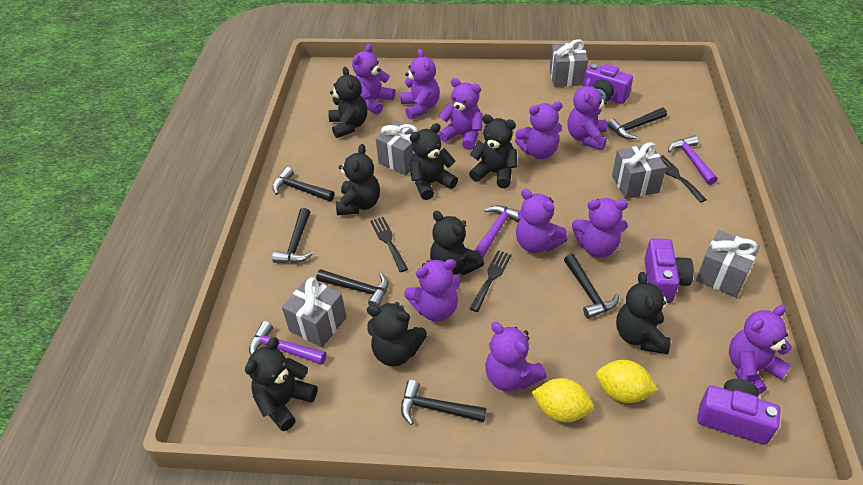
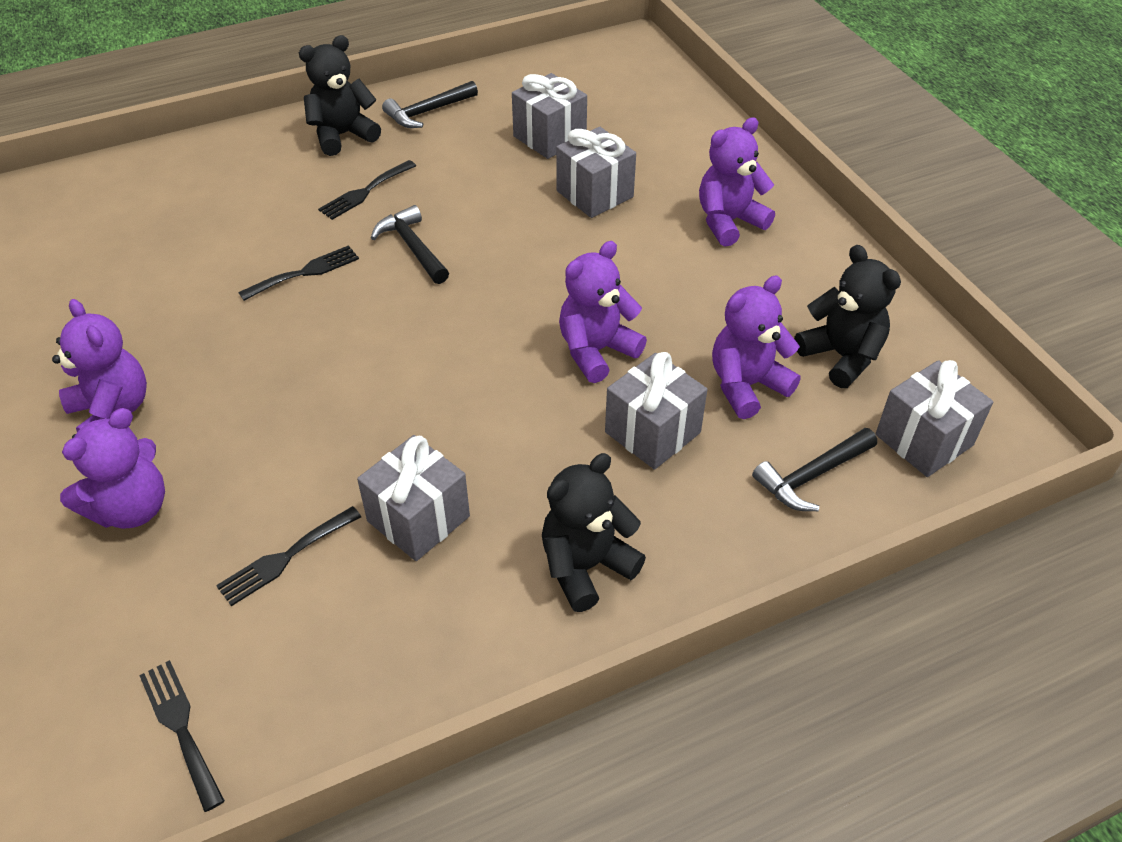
black fork: 3 -> 4
black hammer: 6 -> 3
black teddy bear: 8 -> 3
purple camera: 3 -> 0
purple hammer: 3 -> 0
purple teddy bear: 10 -> 5
yellow lemon: 2 -> 0

